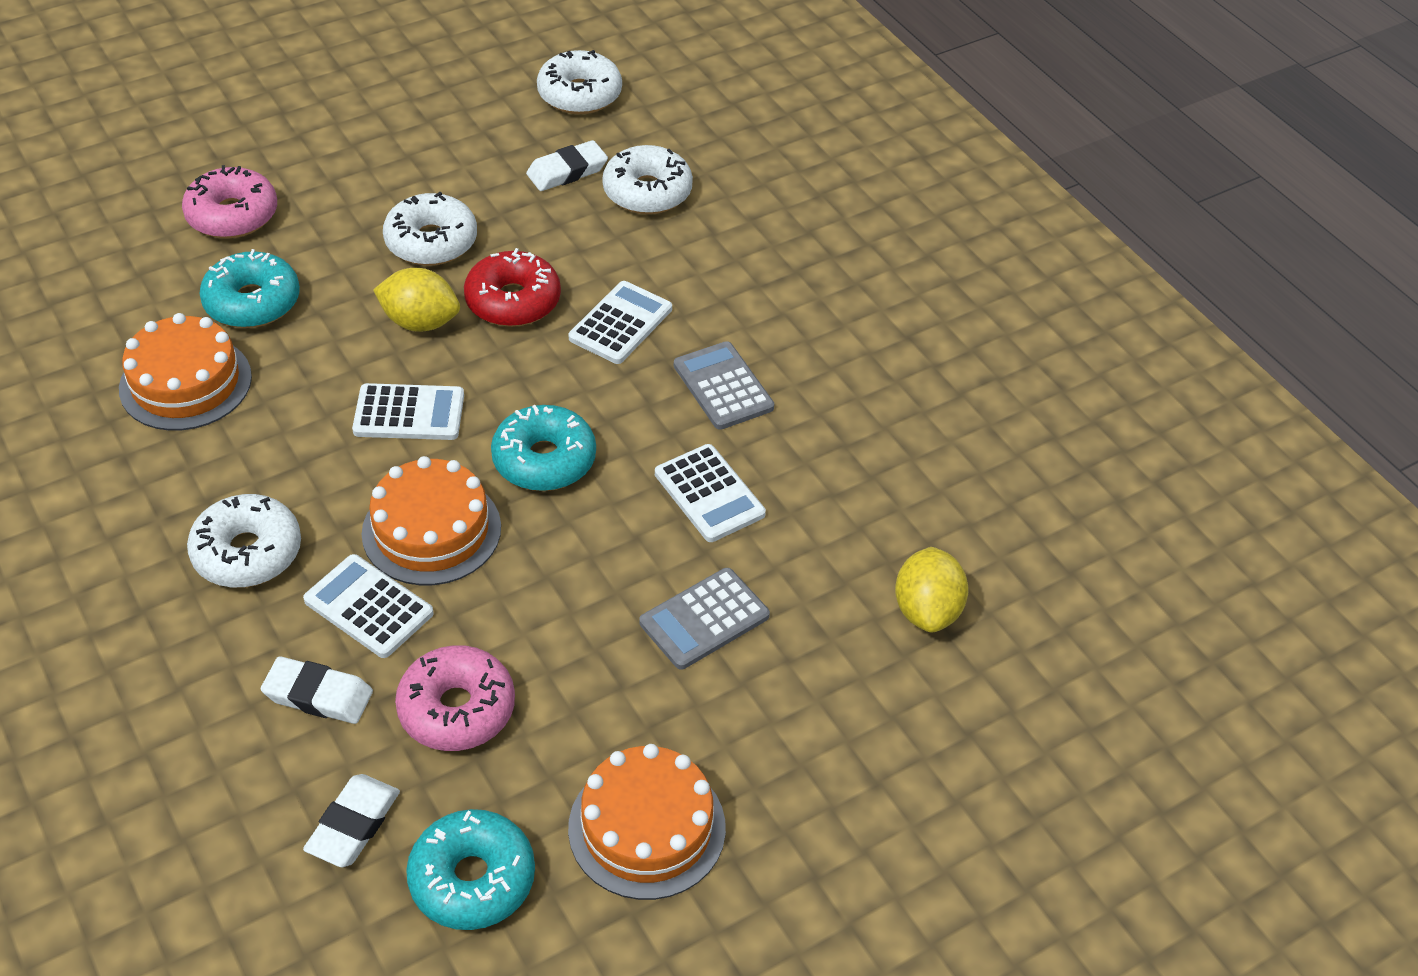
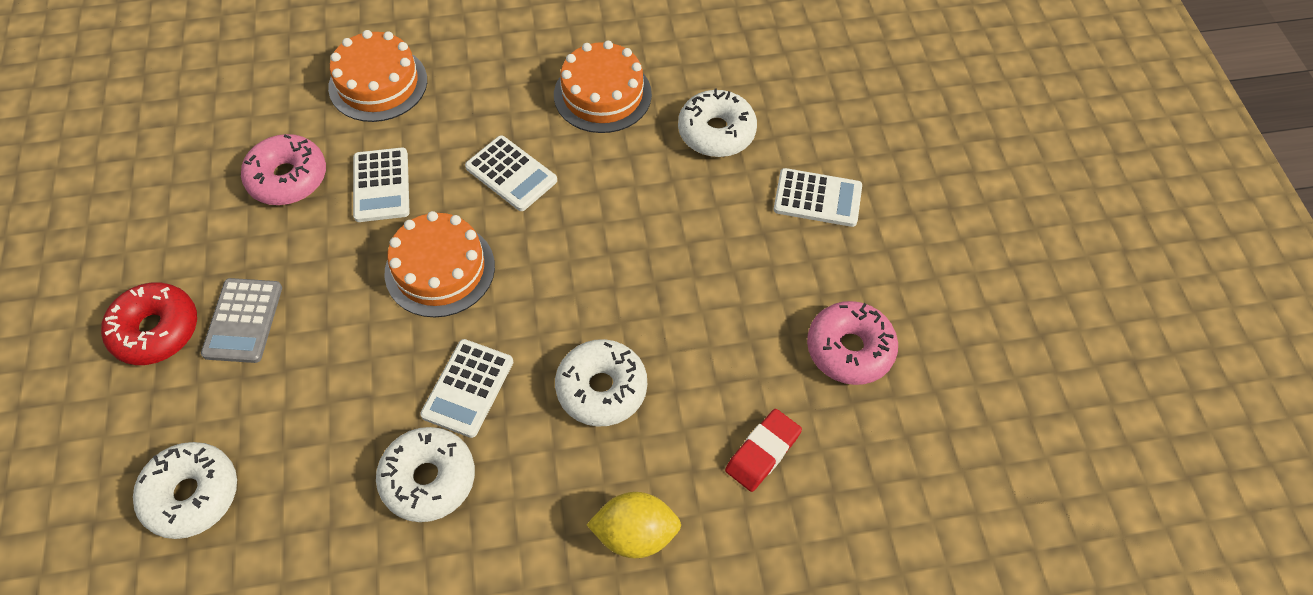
grey calculator: 2 -> 1
red eraser: 0 -> 1
turquoise donut: 3 -> 0
white eraser: 3 -> 0
yellow lemon: 2 -> 1

